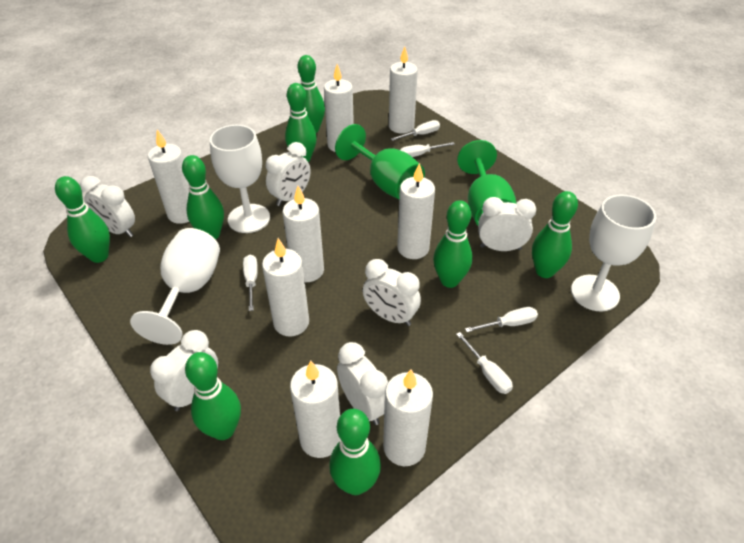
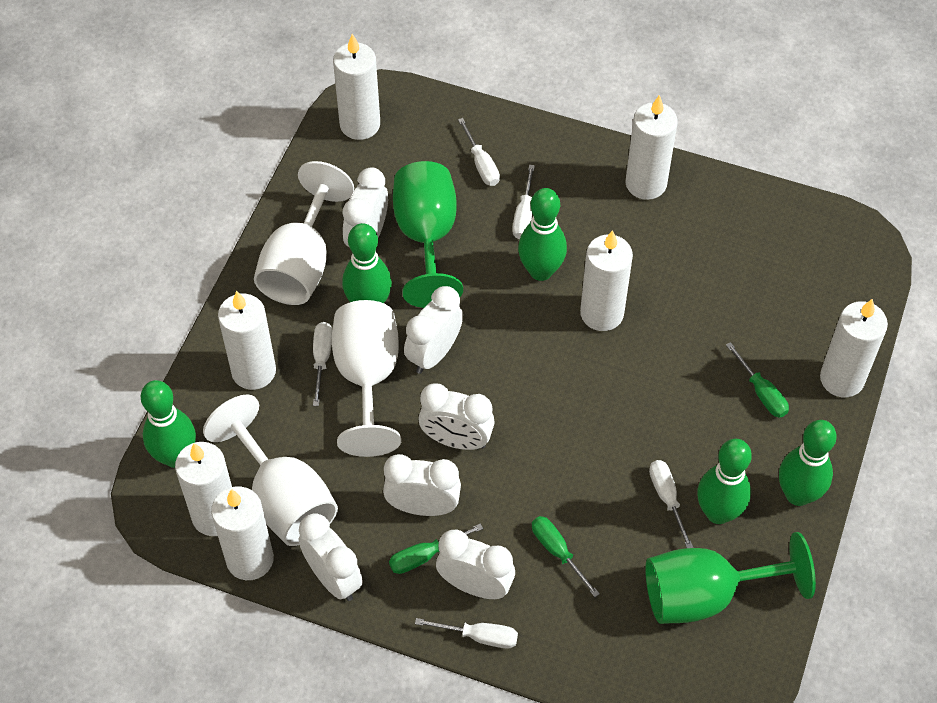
green bowling pin: 8 -> 5
green screwdriver: 0 -> 3
white candle: 8 -> 7

